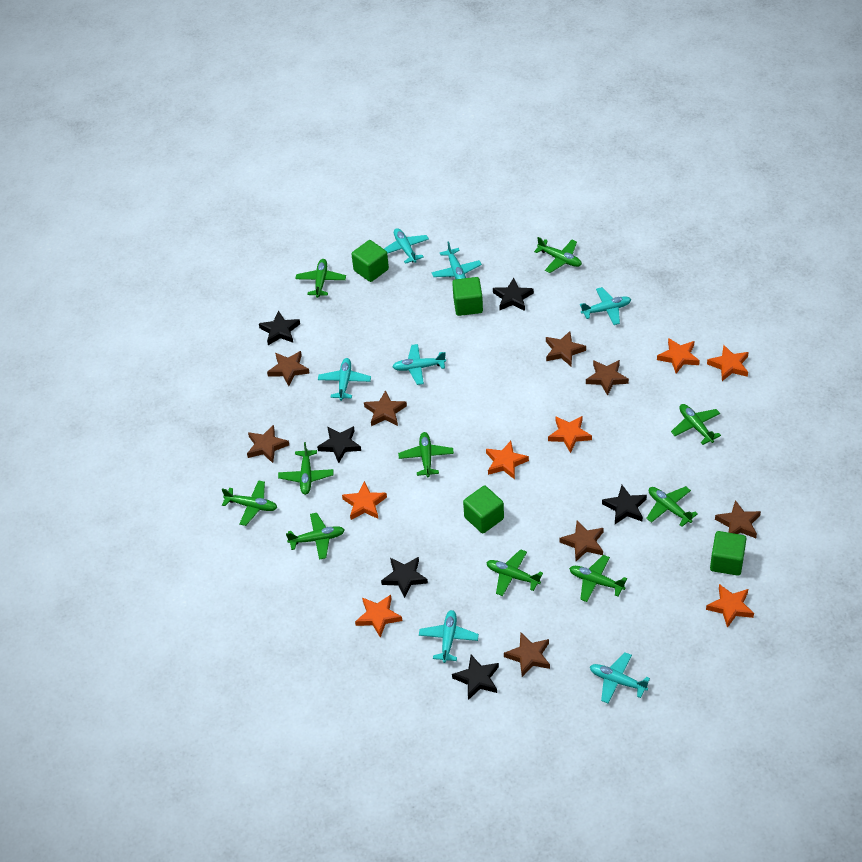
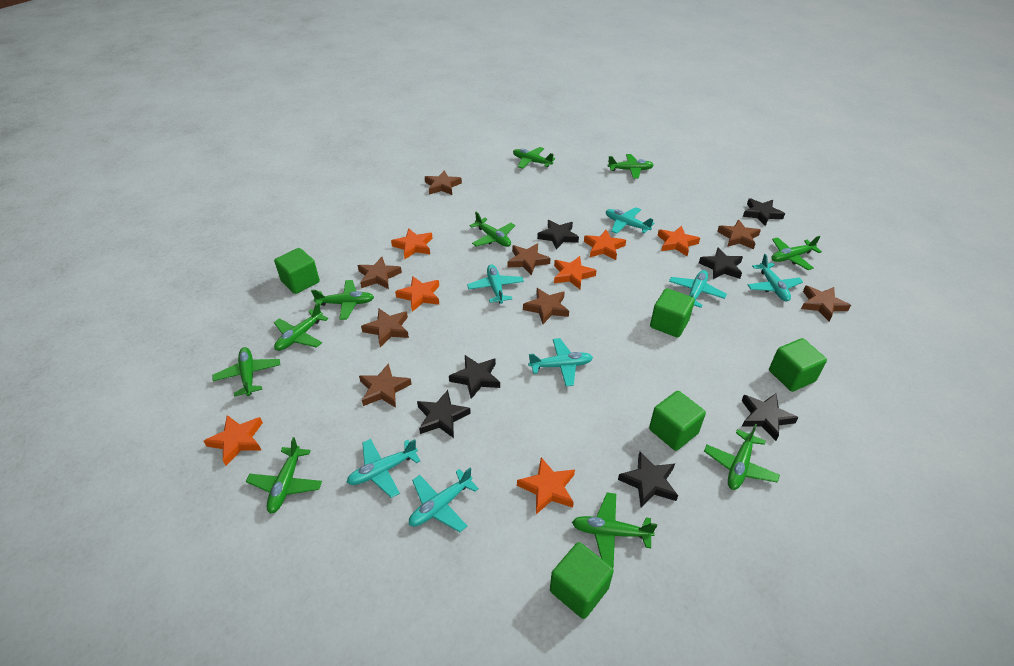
black star: 6 -> 7
green cube: 4 -> 5

